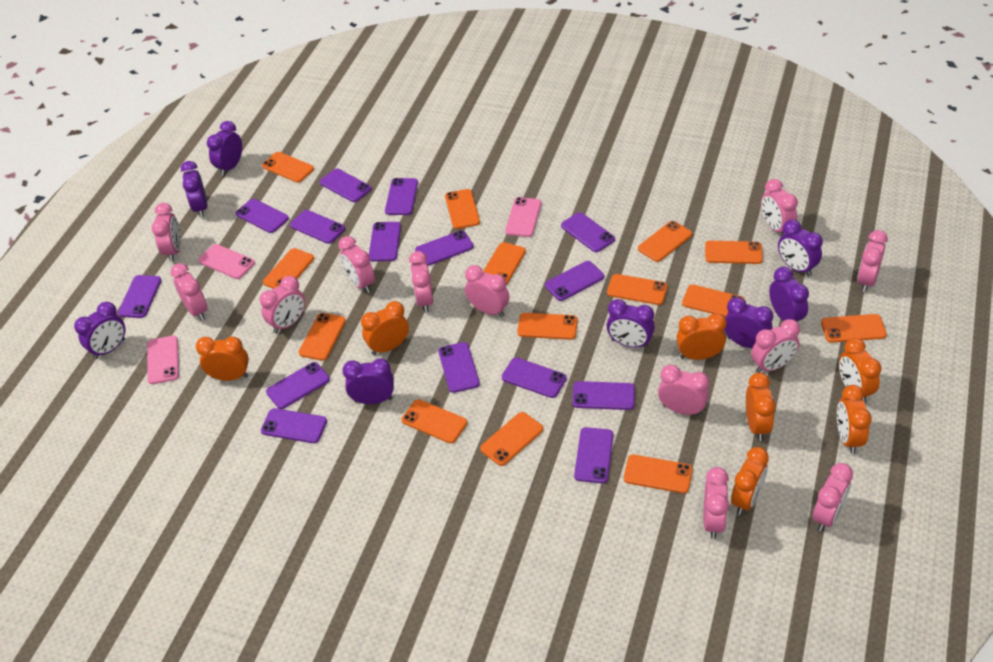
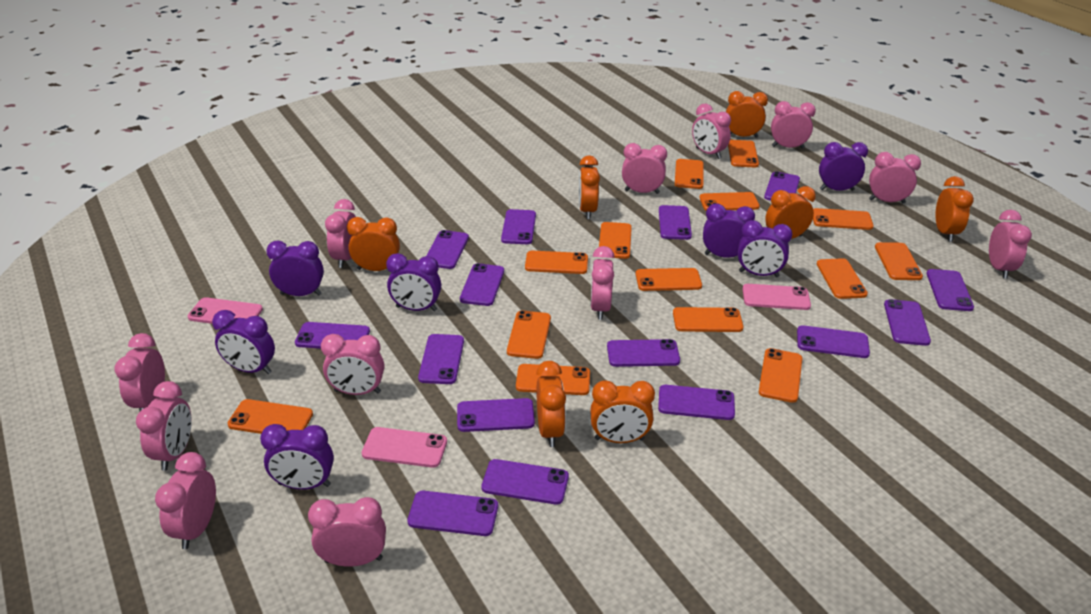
purple clock: 8 -> 7

